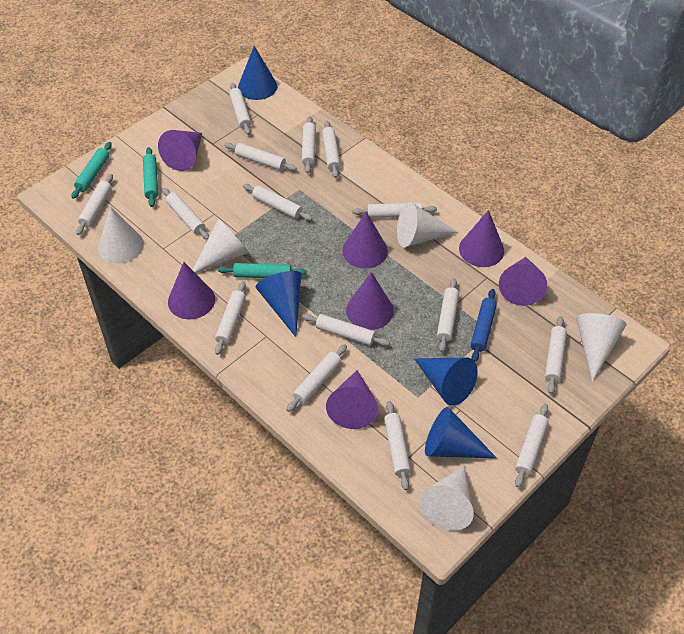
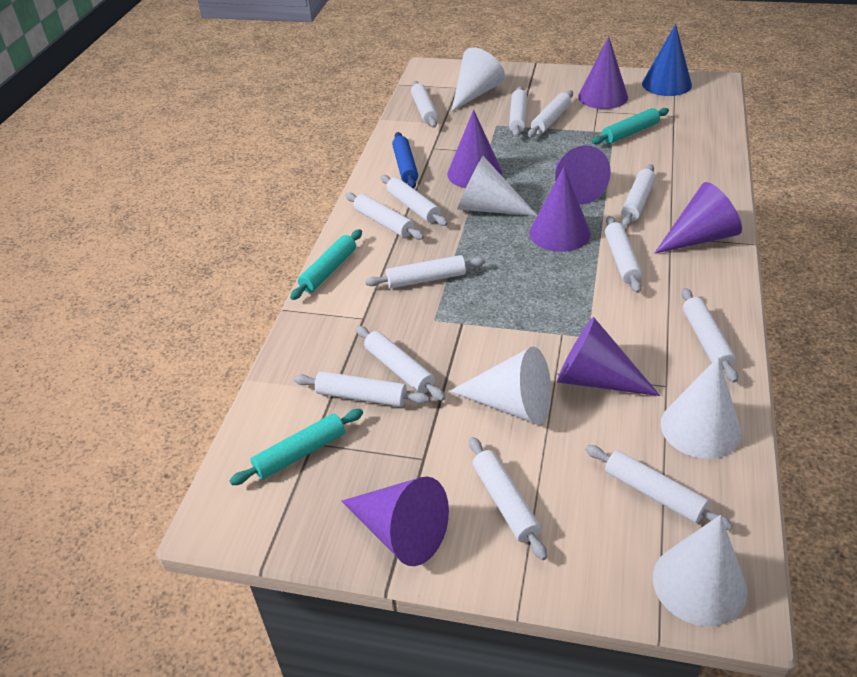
blue cone: 4 -> 1
white rolling pin: 15 -> 13

